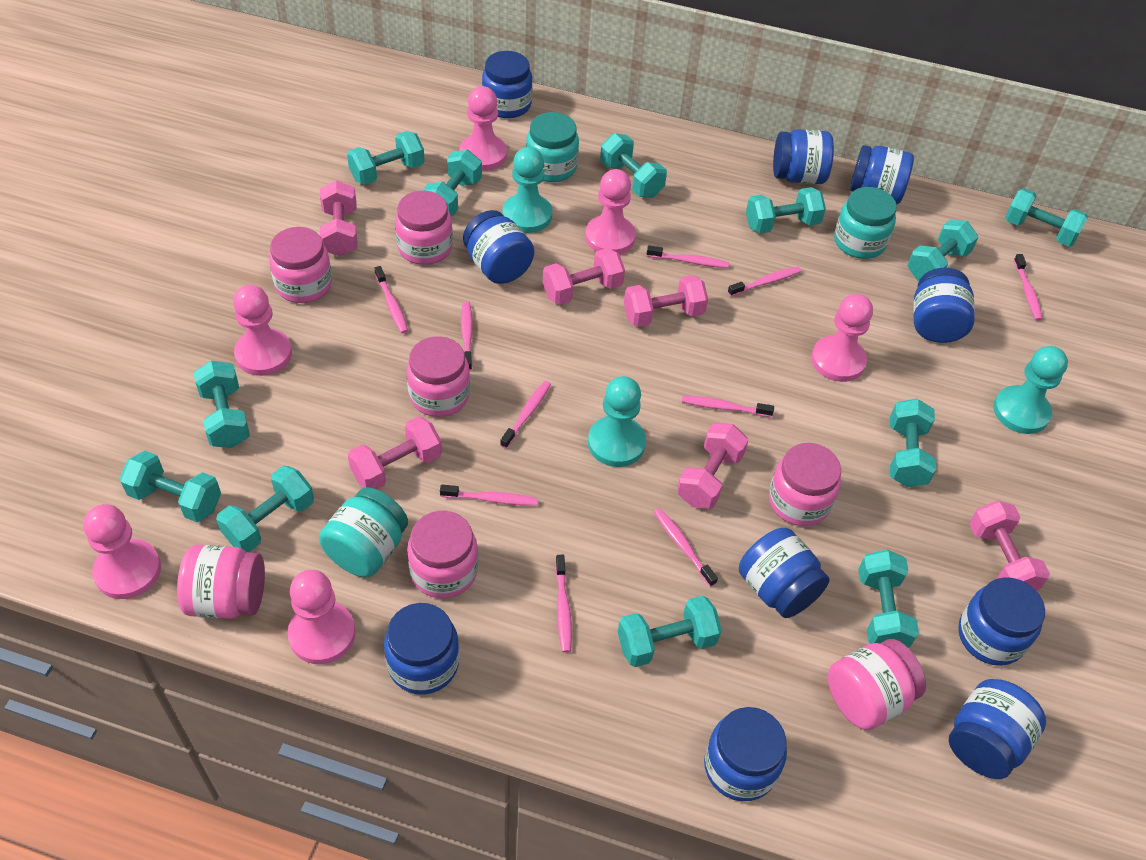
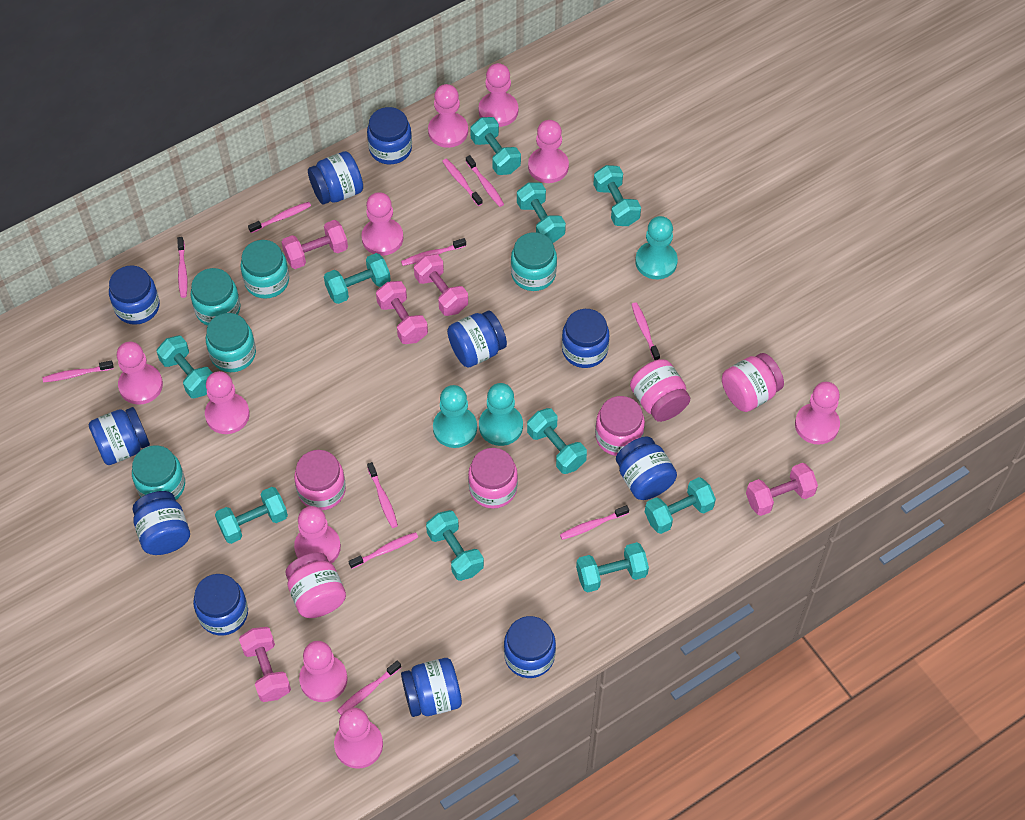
blue jar: 10 -> 11
pink dumbbell: 6 -> 5
pink jar: 7 -> 6
pink pawn: 6 -> 10
pink toothbrush: 10 -> 11
turquoise dumbbell: 12 -> 10
turquoise jar: 3 -> 5

